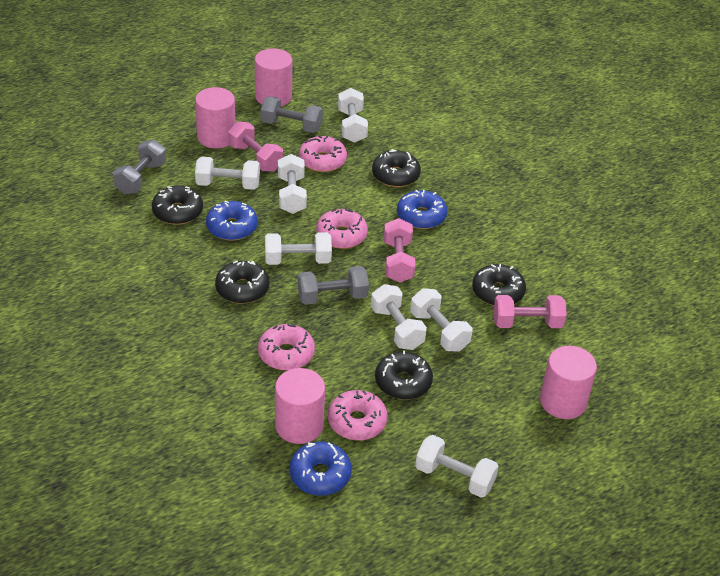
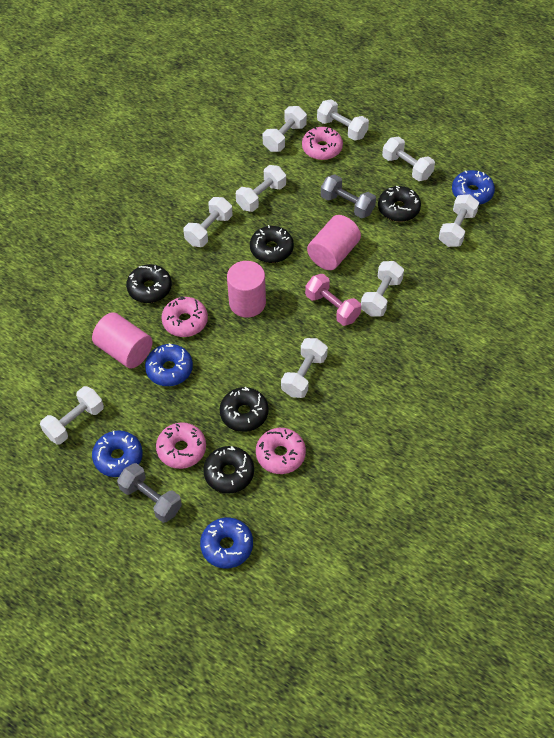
blue donut: 3 -> 4
grey dumbbell: 3 -> 2
pink cylinder: 4 -> 3
pink dumbbell: 3 -> 1
white dumbbell: 7 -> 9

